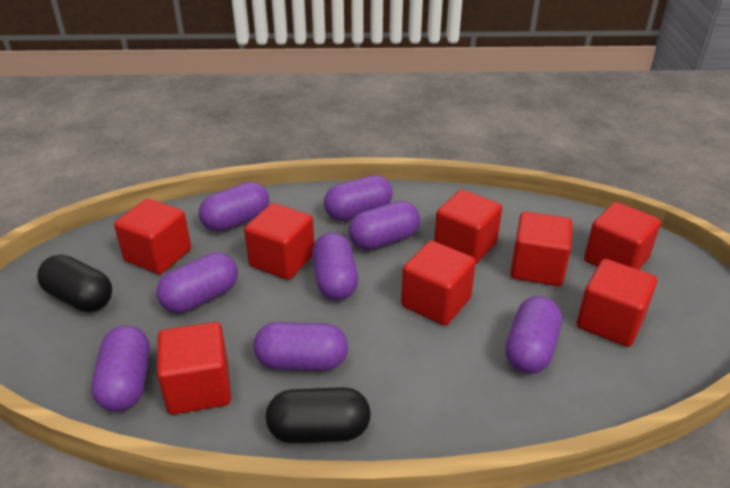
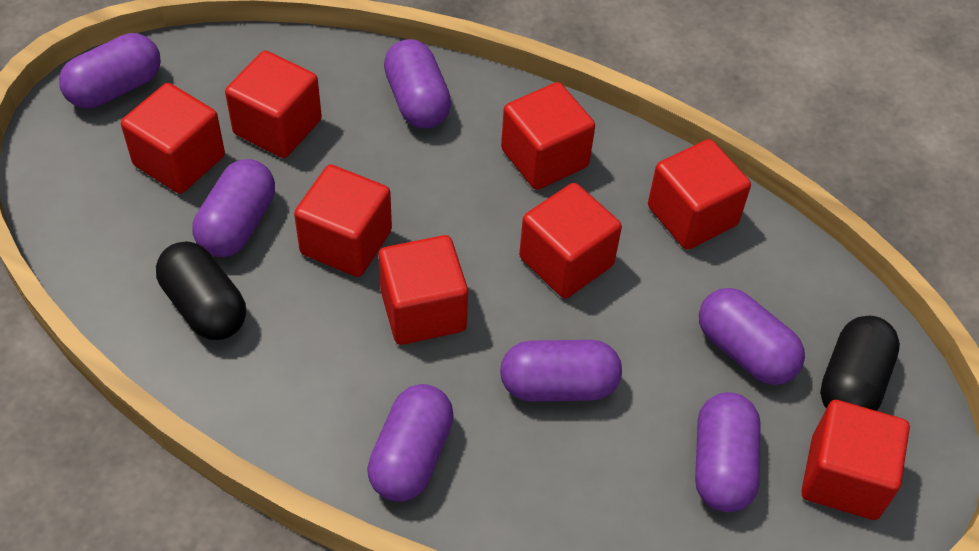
purple capsule: 8 -> 7

